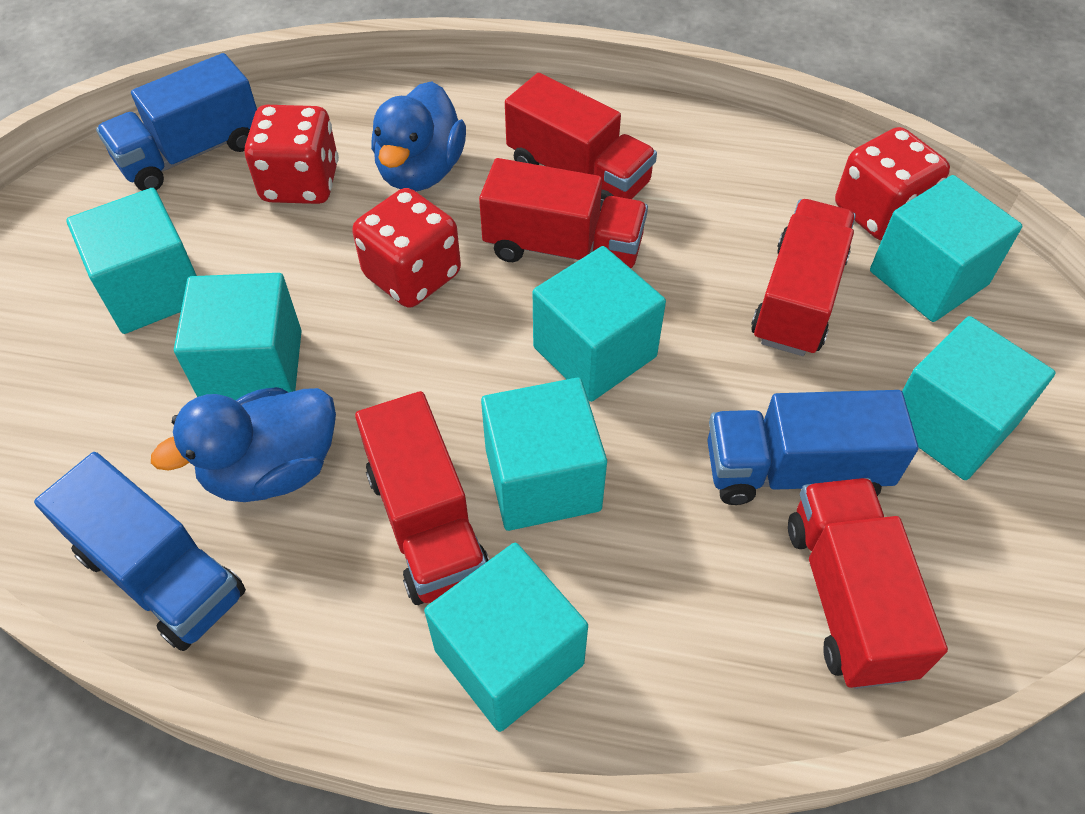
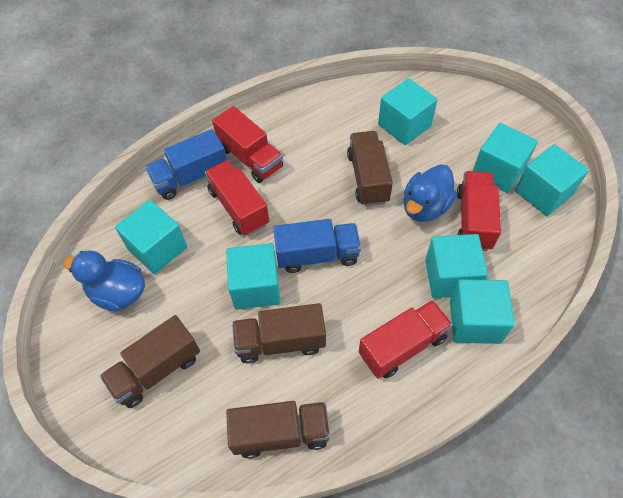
blue truck: 3 -> 2
brown truck: 0 -> 4
red dice: 3 -> 0
red truck: 5 -> 4

